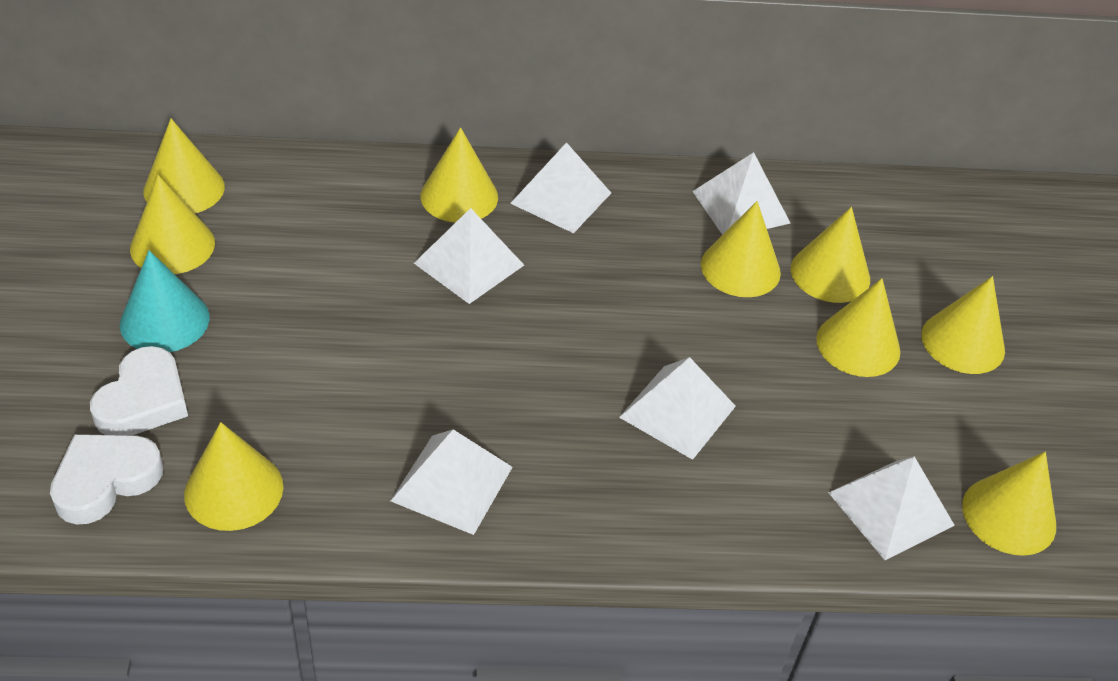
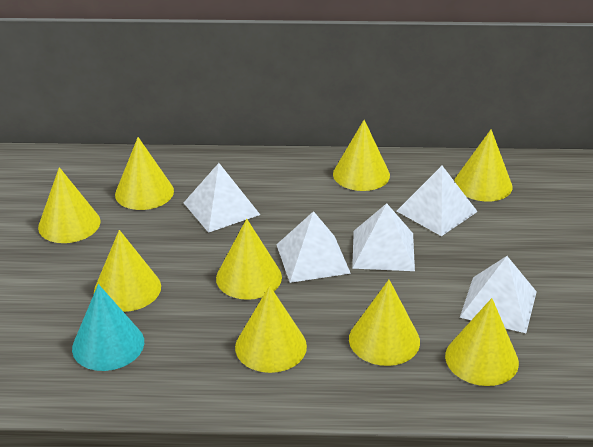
white heart: 2 -> 0
white pyramid: 6 -> 5

